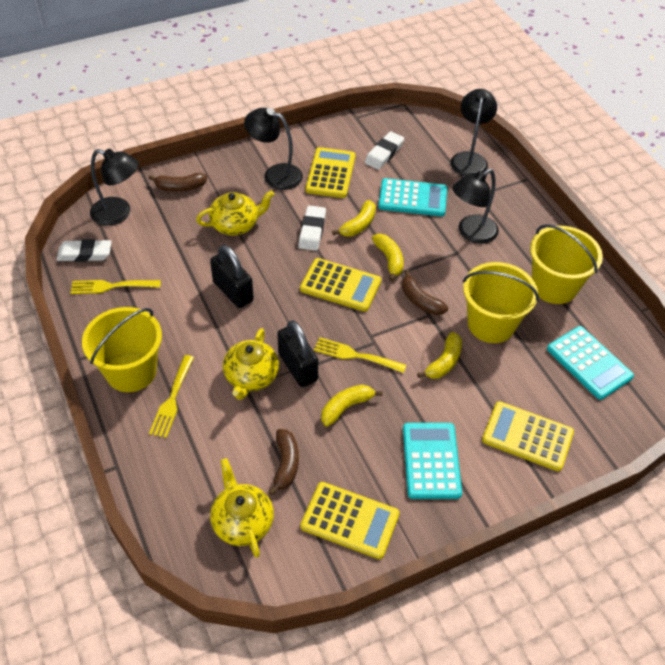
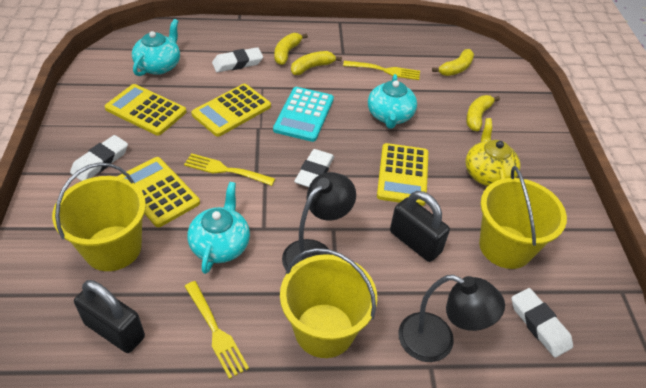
black lamp: 4 -> 2
brown banana: 3 -> 0
turquoise calculator: 3 -> 1
turquoise teapot: 0 -> 3
white eraser: 3 -> 4
yellow teapot: 3 -> 1

